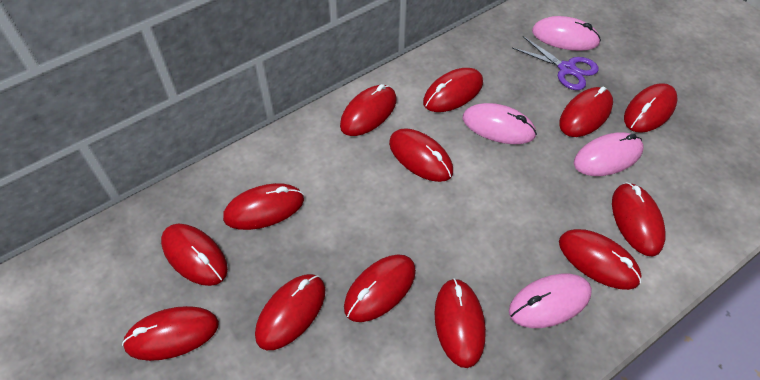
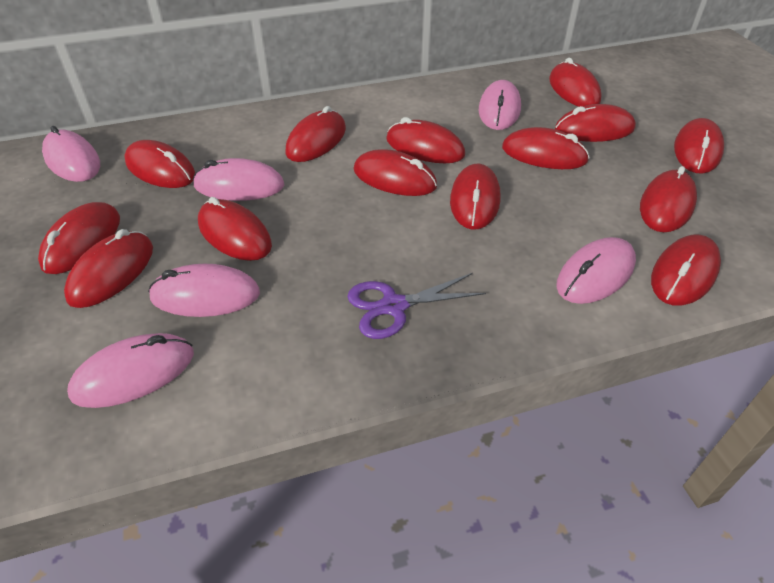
pink mouse: 4 -> 6
red mouse: 13 -> 14

